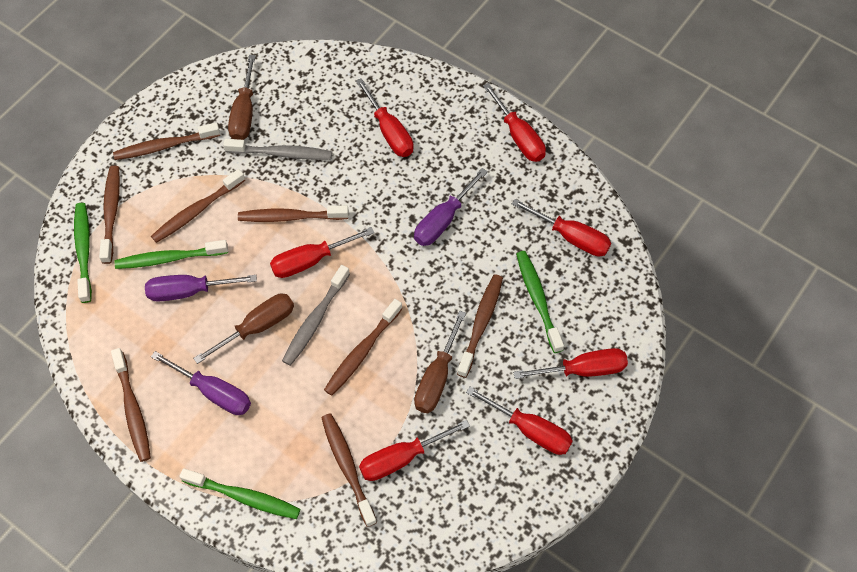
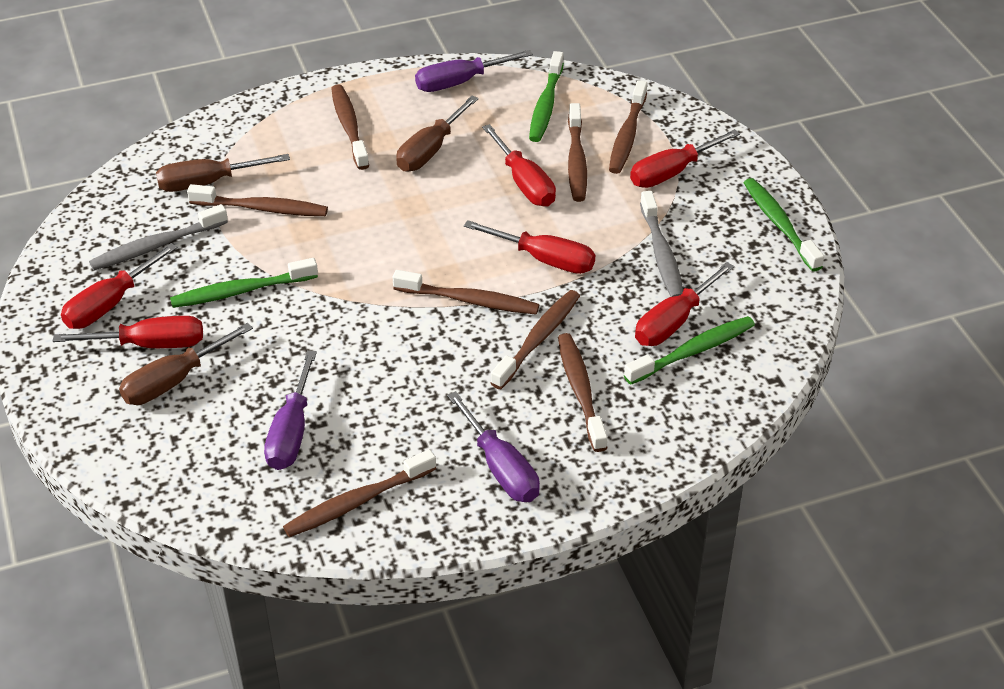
red screwdriver: 7 -> 6

